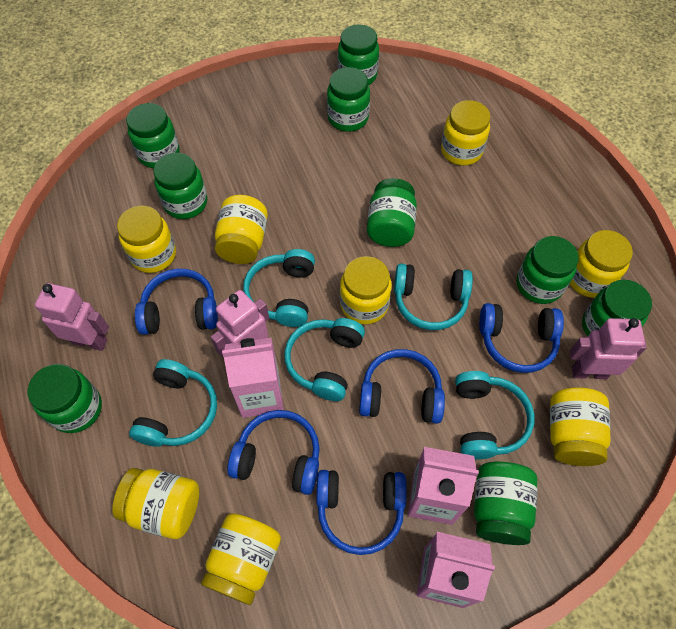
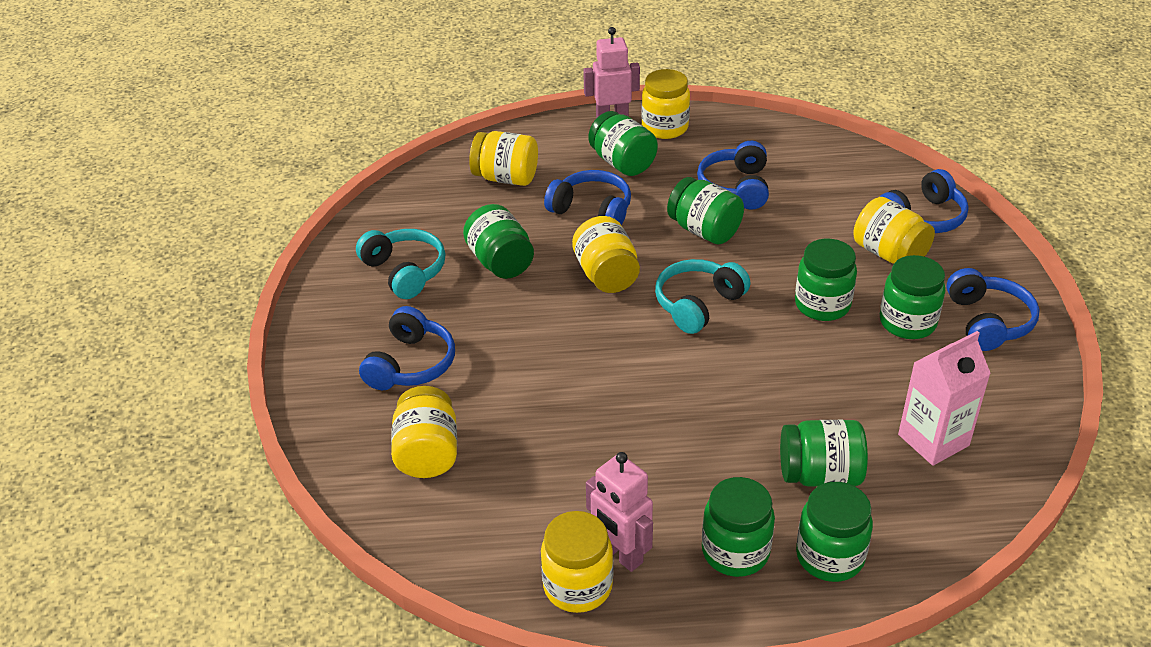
green jar: 9 -> 8
pink carton: 3 -> 1
pink robot: 3 -> 2
turquoise headphones: 5 -> 2
yellow jar: 8 -> 6

